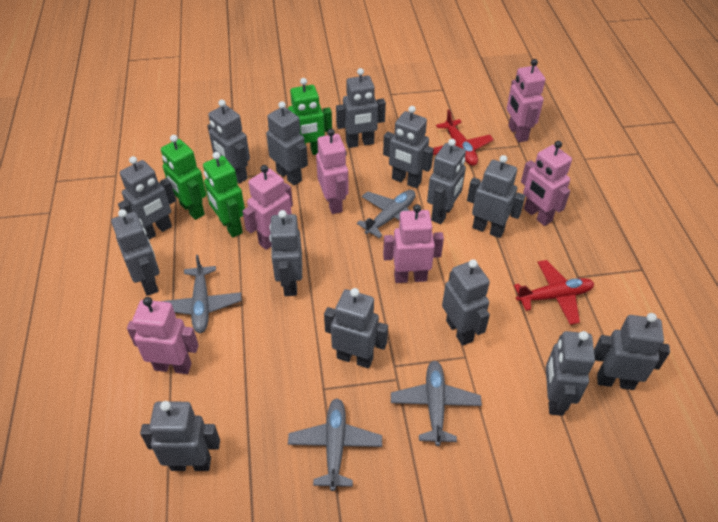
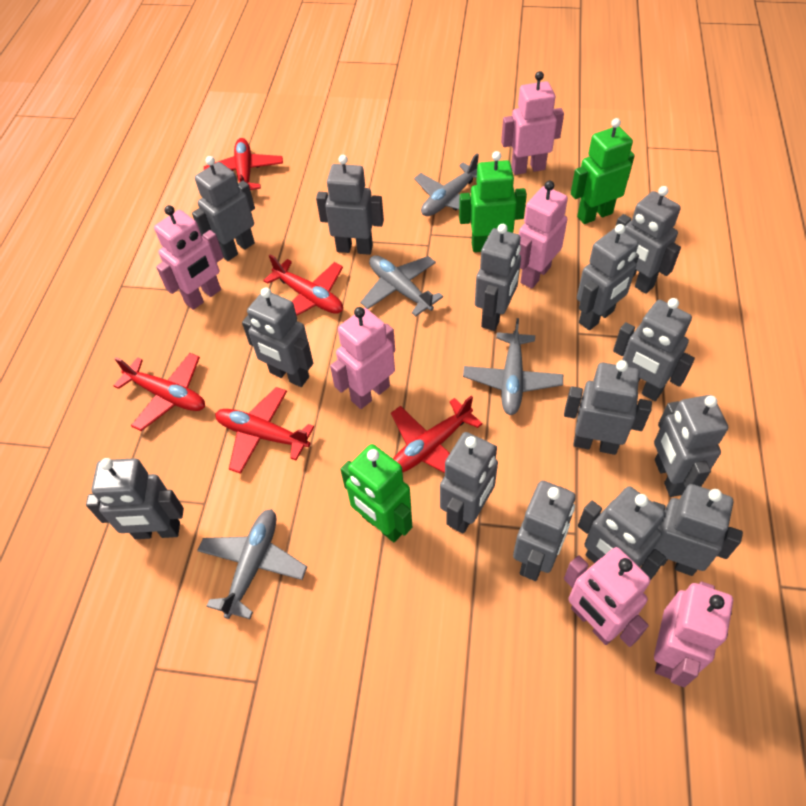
red plane: 2 -> 5

